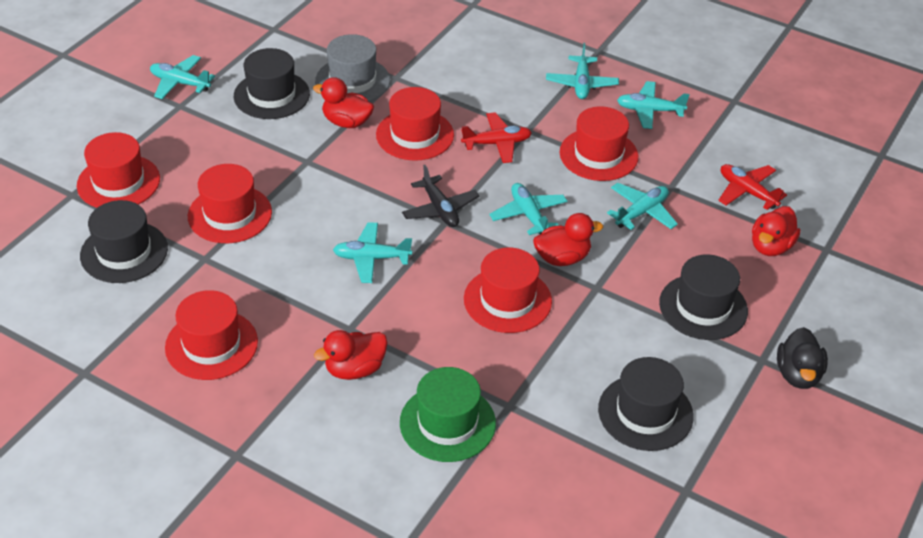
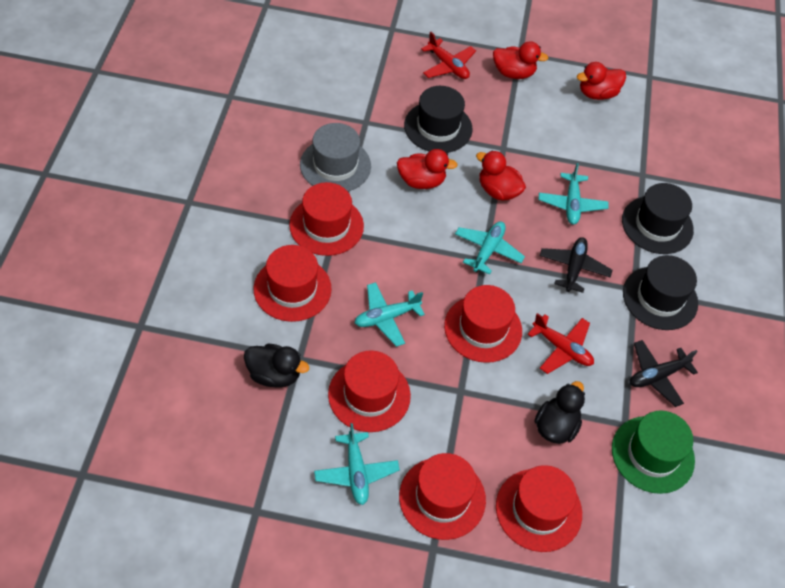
black duck: 1 -> 2
black hat: 4 -> 3
black plane: 1 -> 2
turquoise plane: 6 -> 4

